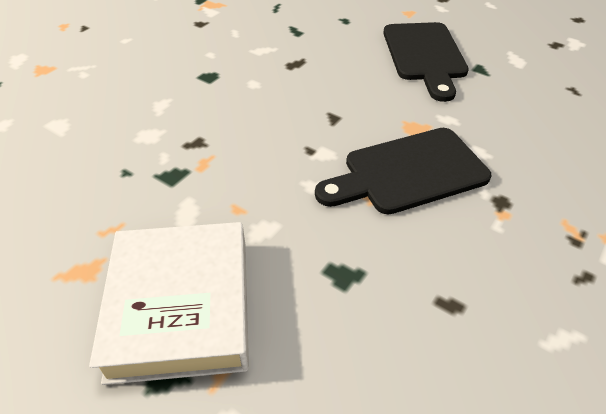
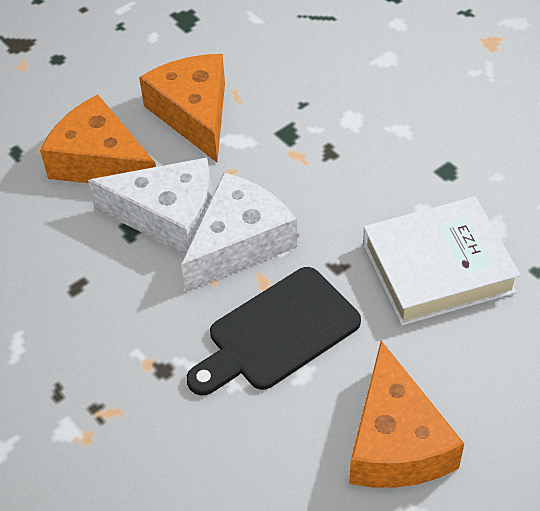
black cutting board: 2 -> 1
orange cheese: 0 -> 3
white cheese: 0 -> 2

